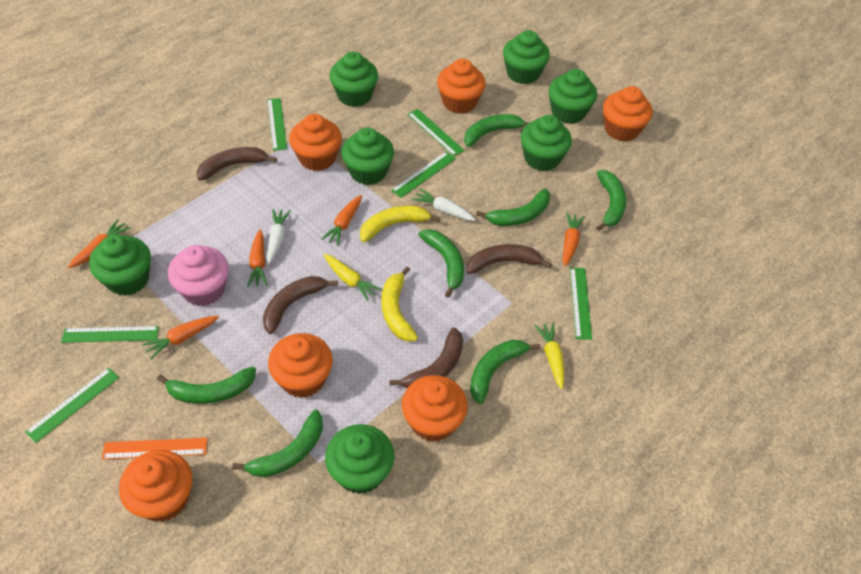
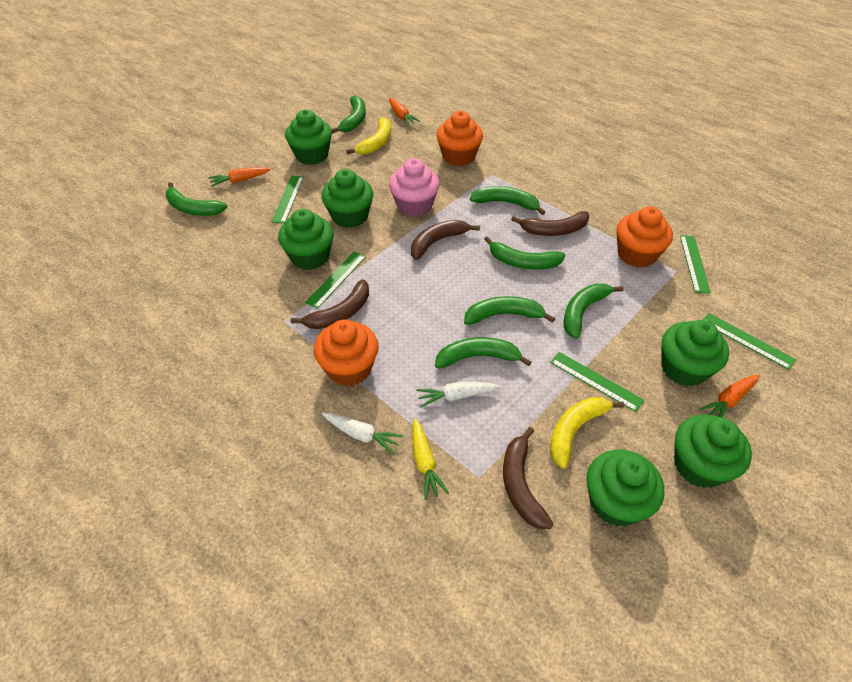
green cupcake: 7 -> 6
green ruler: 6 -> 5
orange carrot: 5 -> 3
orange cupcake: 6 -> 3
orange ruler: 1 -> 0
yellow carrot: 2 -> 1

